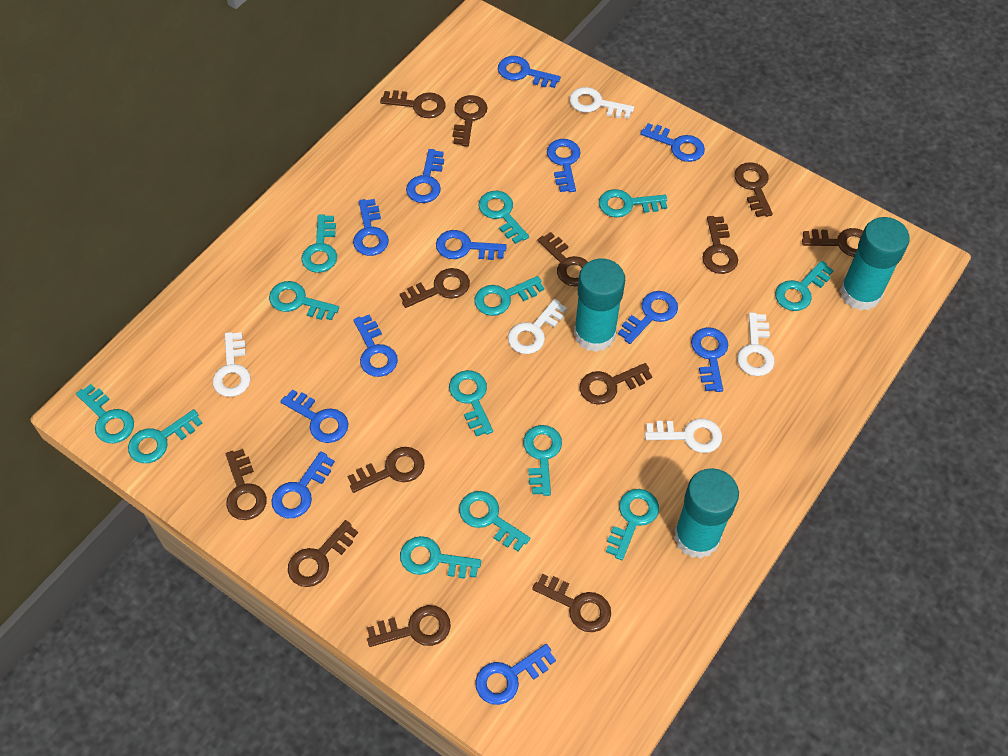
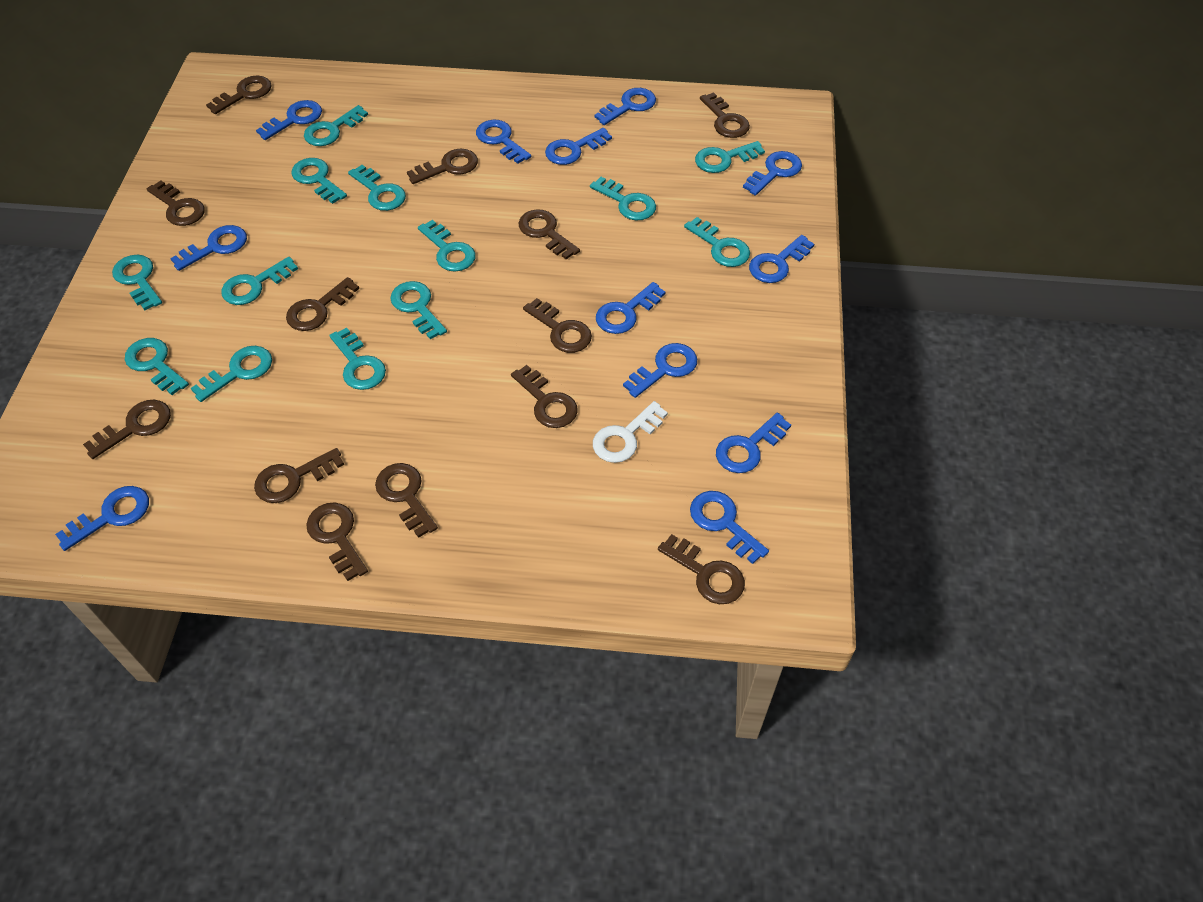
turquoise glue stick: 3 -> 0
white key: 5 -> 1

